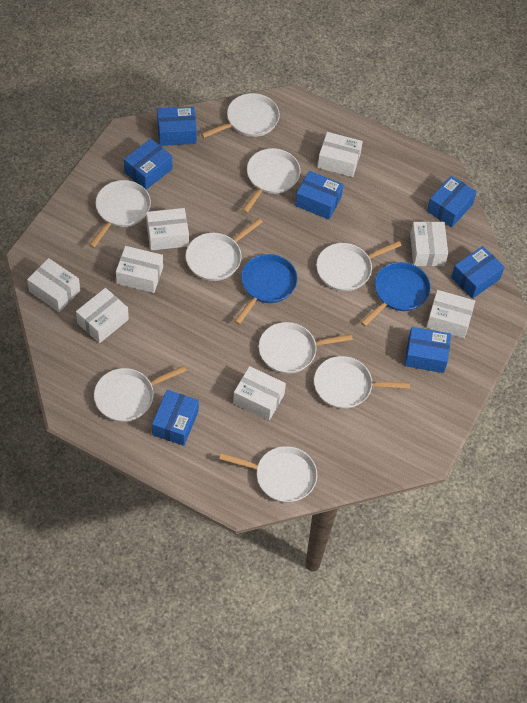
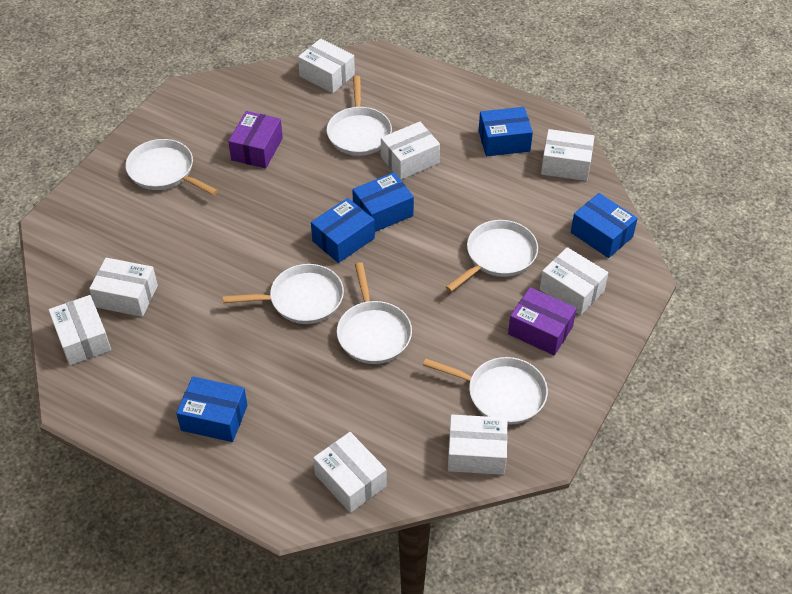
blue box: 7 -> 5
blue pan: 2 -> 0
purple box: 0 -> 2
white pan: 9 -> 6

